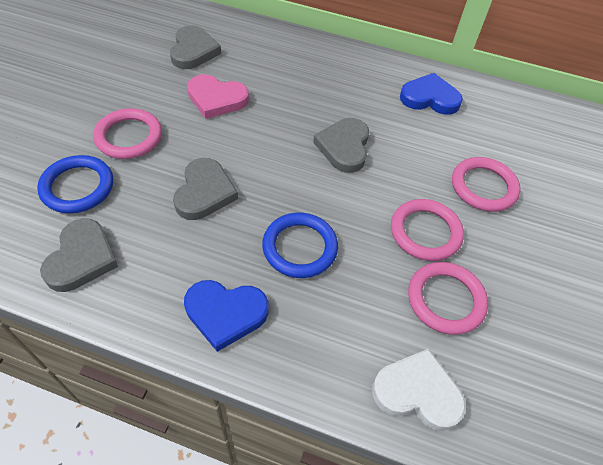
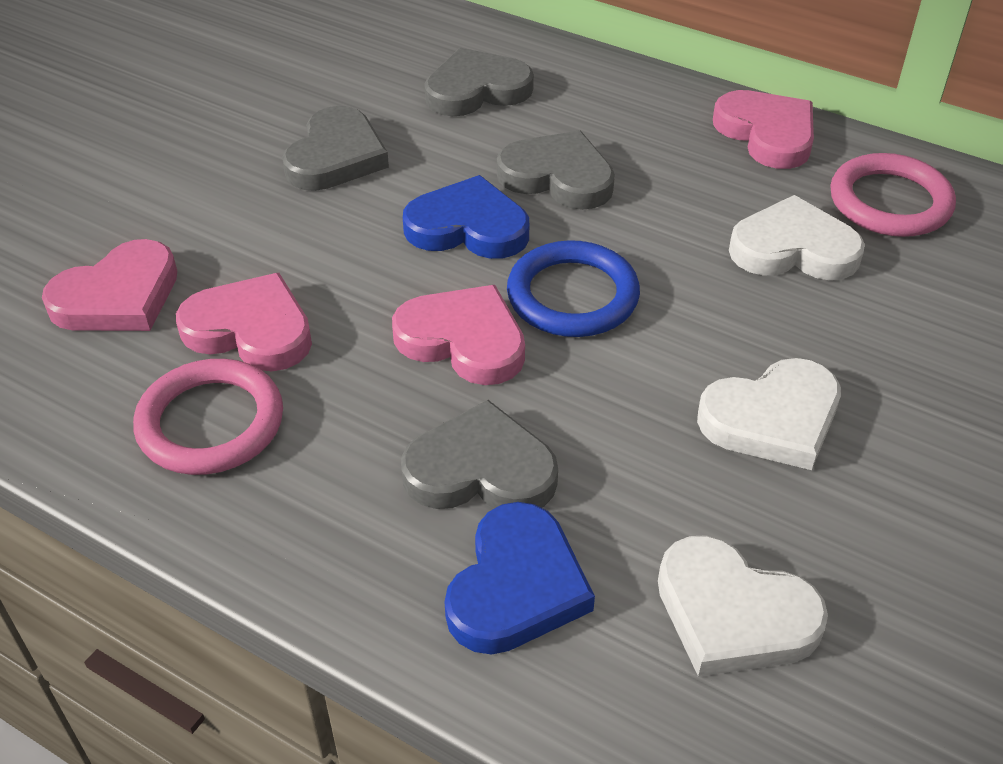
blue ring: 2 -> 1
pink heart: 1 -> 4
pink ring: 4 -> 2
white heart: 1 -> 3

